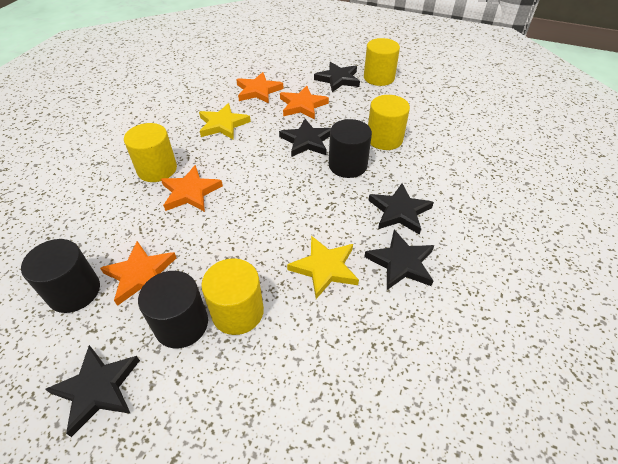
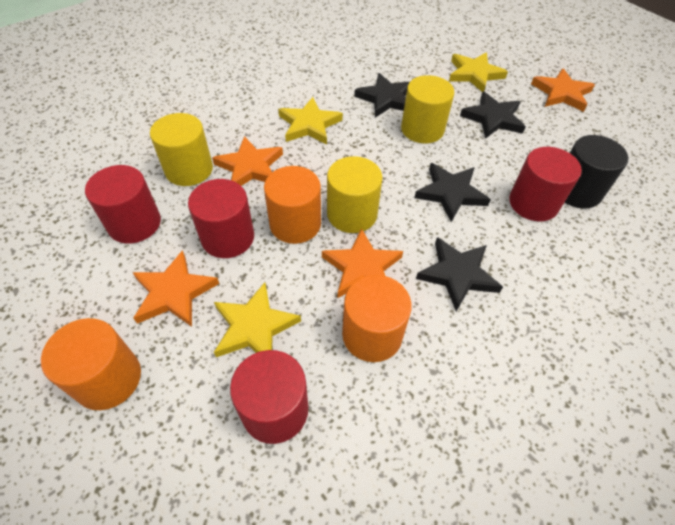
black cylinder: 3 -> 1
black star: 5 -> 4
orange cylinder: 0 -> 3
red cylinder: 0 -> 4
yellow cylinder: 4 -> 3
yellow star: 2 -> 3

